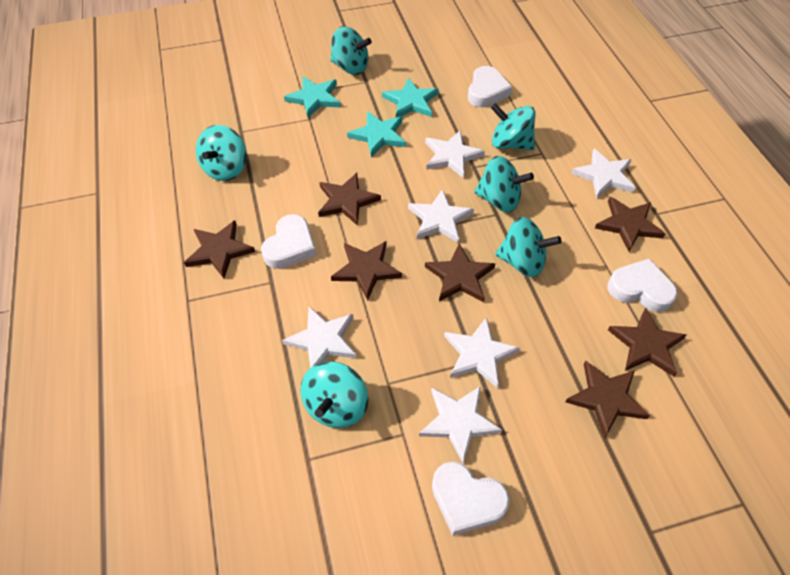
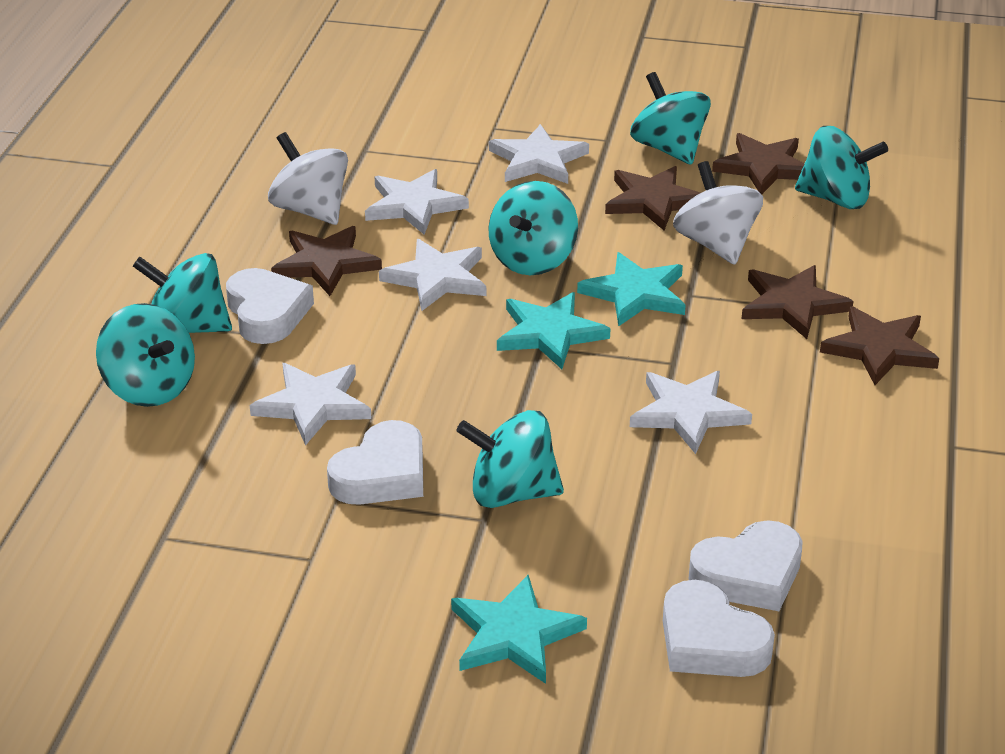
brown star: 7 -> 5
white spinning top: 0 -> 2
white star: 6 -> 5

